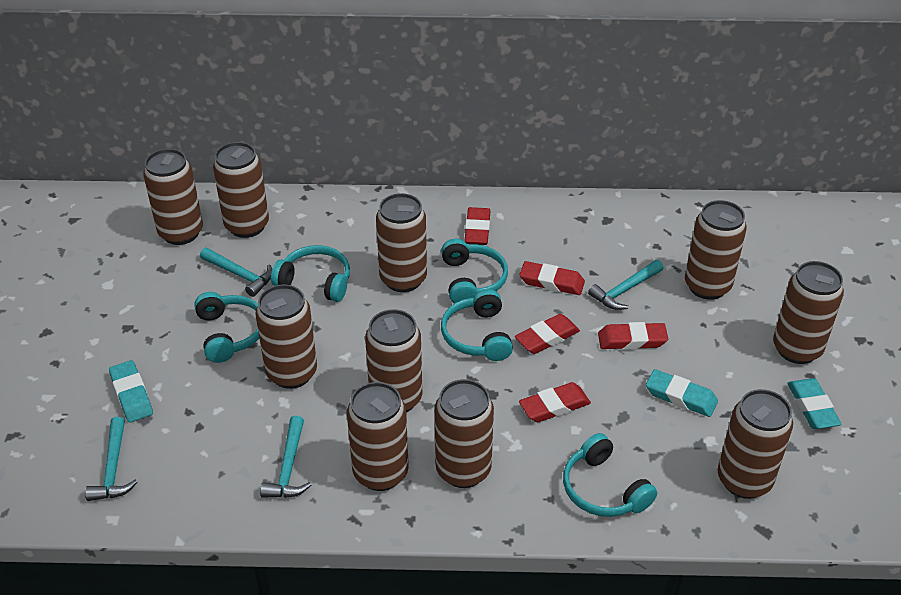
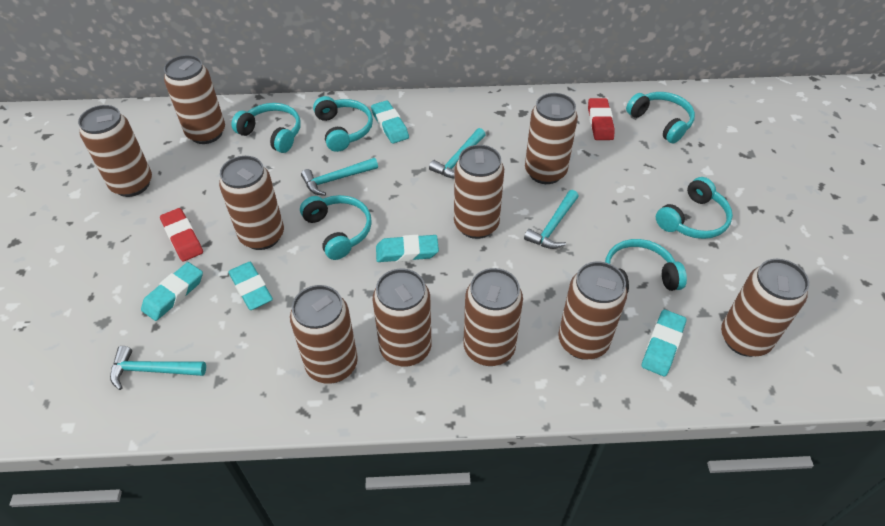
red eraser: 5 -> 2
turquoise eraser: 3 -> 5
turquoise headphones: 5 -> 6

